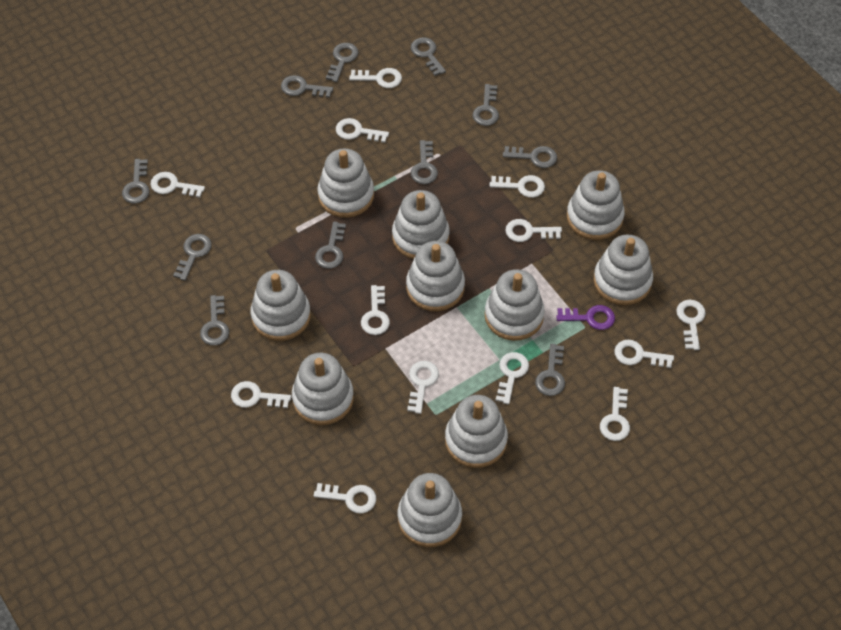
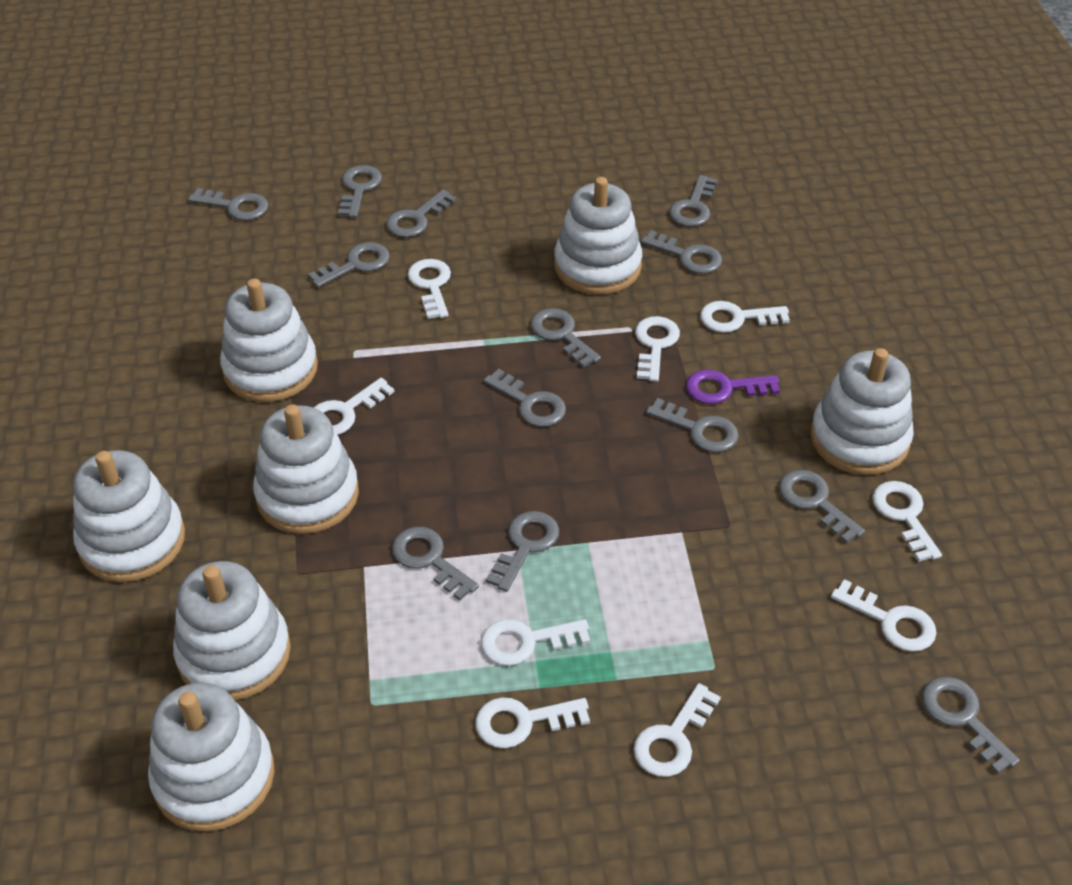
grey key: 11 -> 13
white key: 13 -> 9
white stacking toy: 10 -> 7

